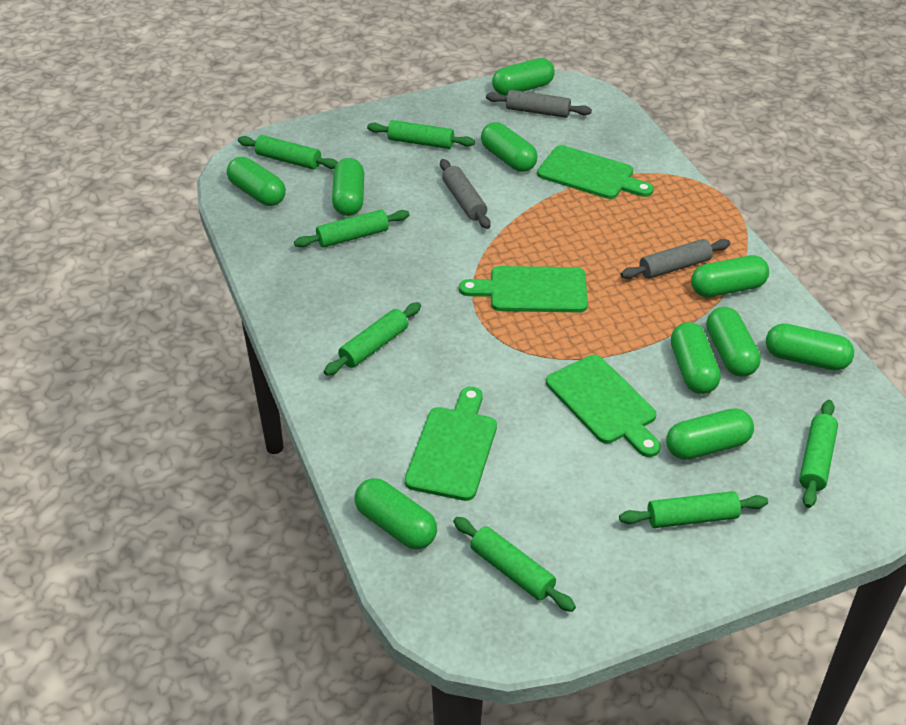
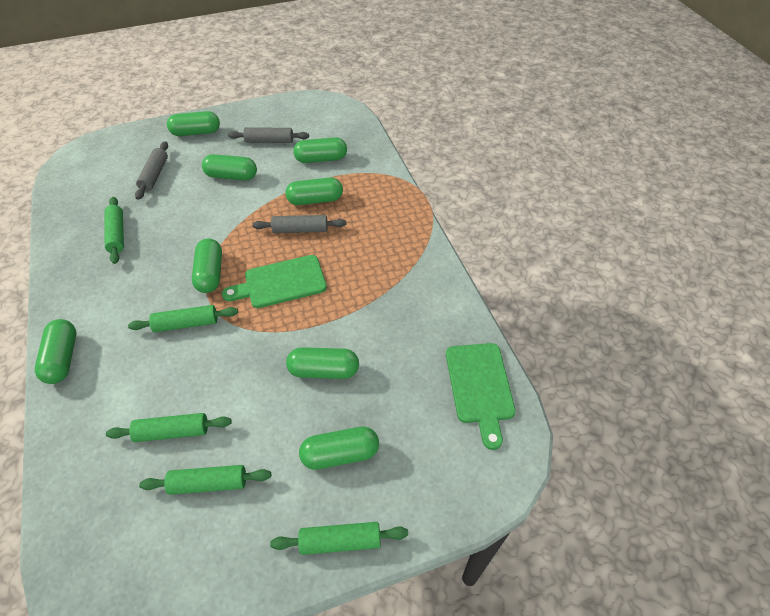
green capsule: 10 -> 8
green cutting board: 4 -> 2
green rolling pin: 7 -> 5

